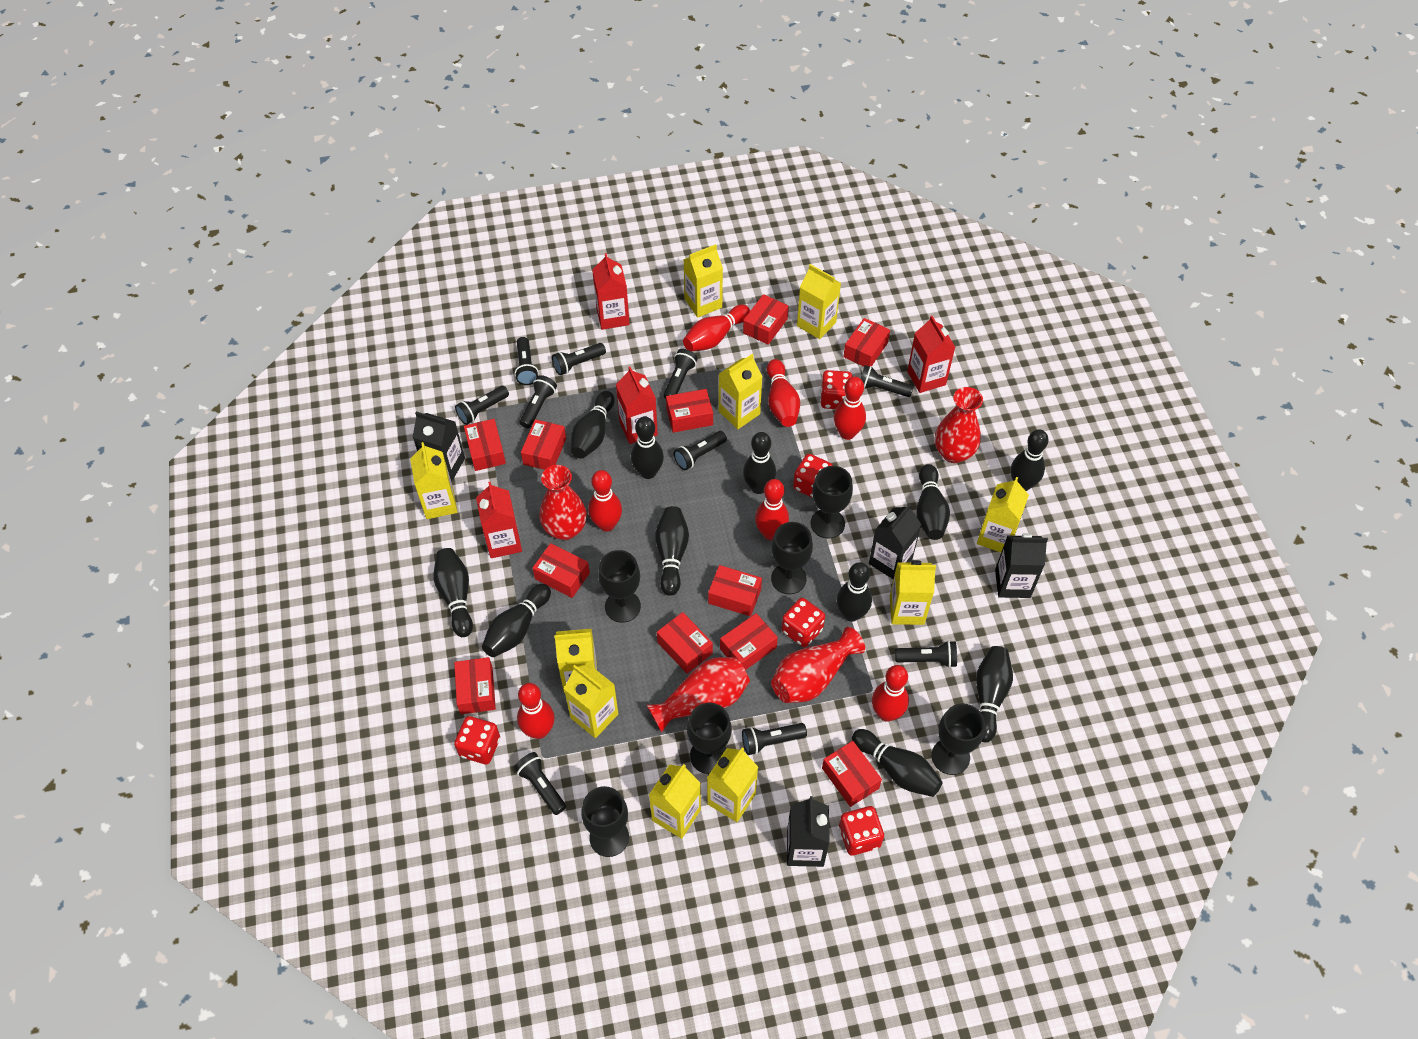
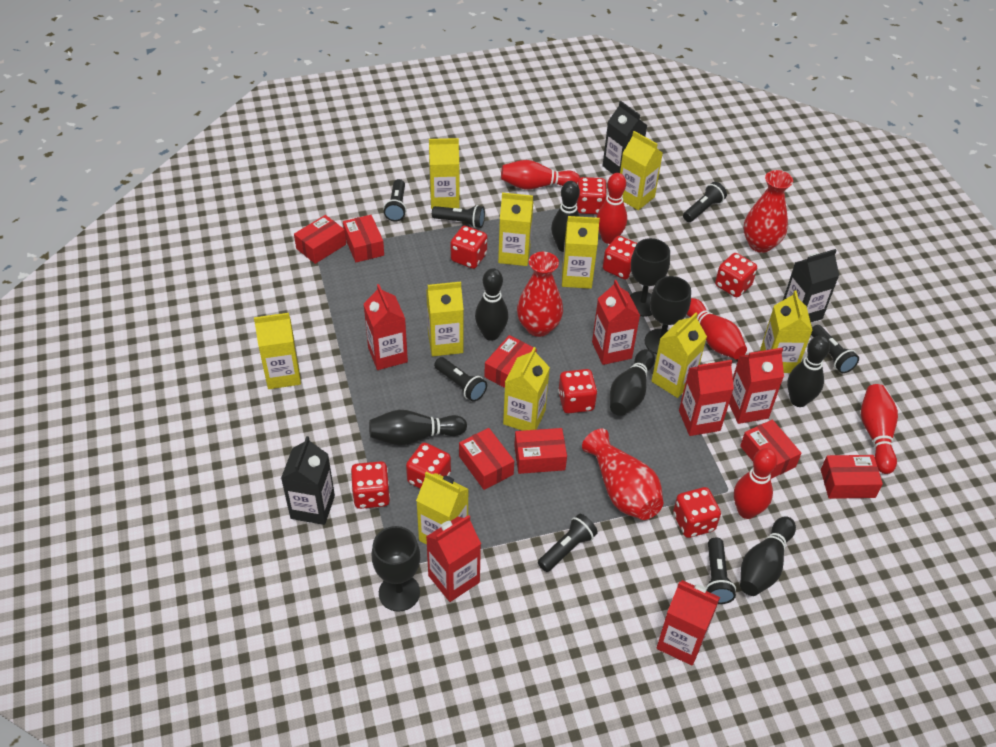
black bowling pin: 11 -> 6
black carton: 4 -> 3
black flashlight: 10 -> 7
black goblet: 6 -> 3
red bowling pin: 7 -> 5
red box: 11 -> 7
red carton: 4 -> 6
red dice: 5 -> 8
red vase: 4 -> 3

